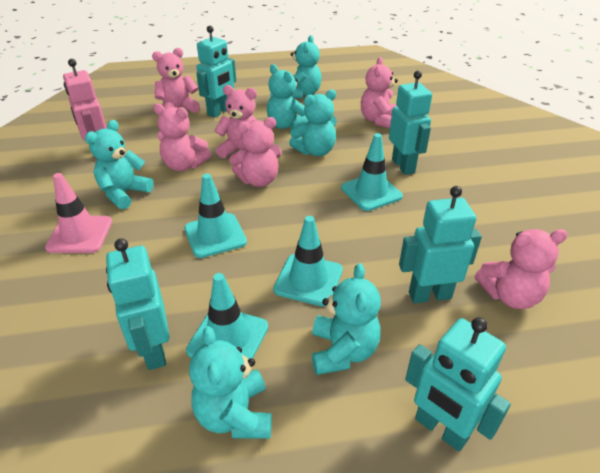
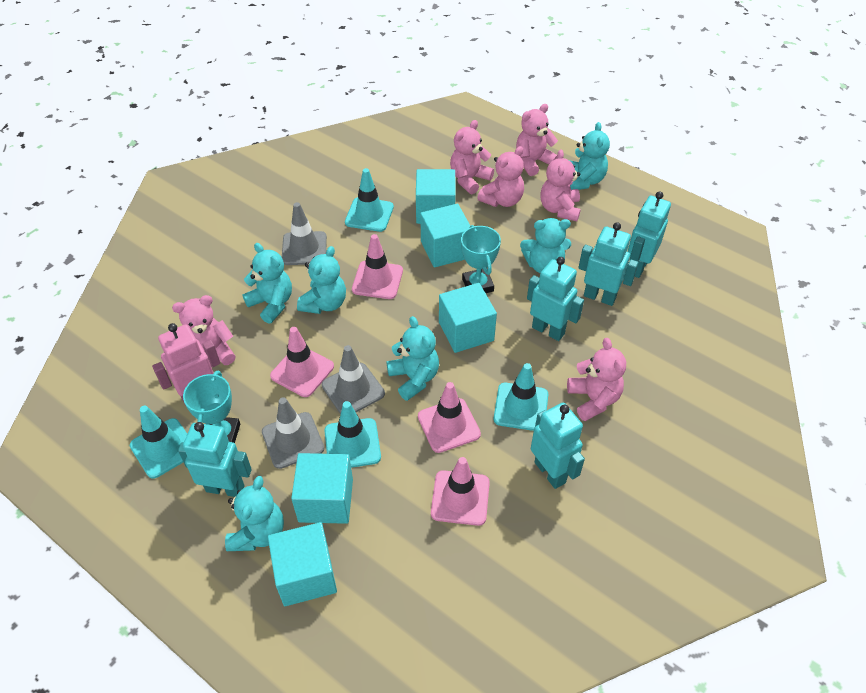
grey traffic cone: 0 -> 3
pink traffic cone: 1 -> 4
turquoise cube: 0 -> 5
turquoise trophy: 0 -> 2

